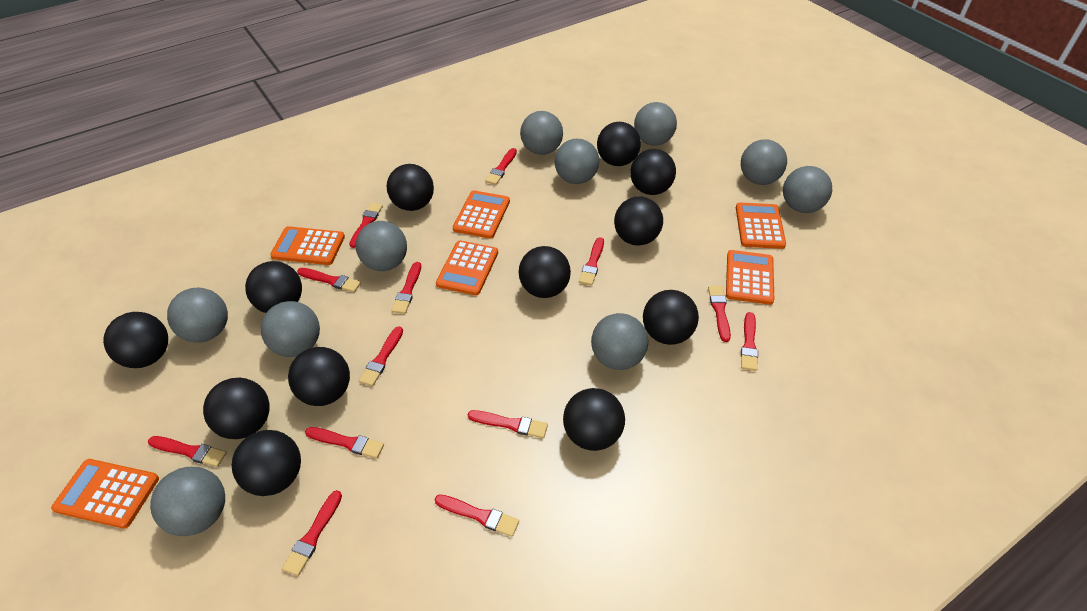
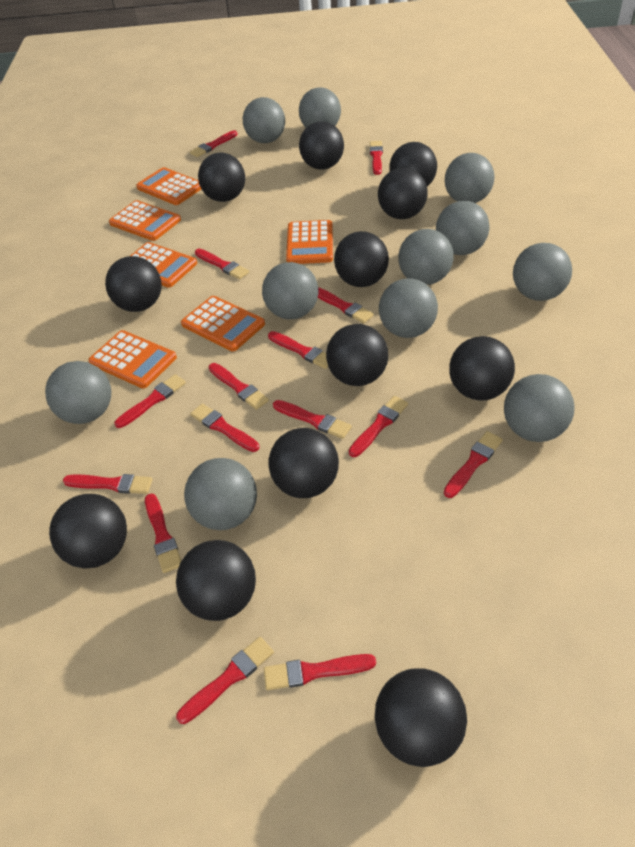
grey ball: 10 -> 11
red brush: 13 -> 15

